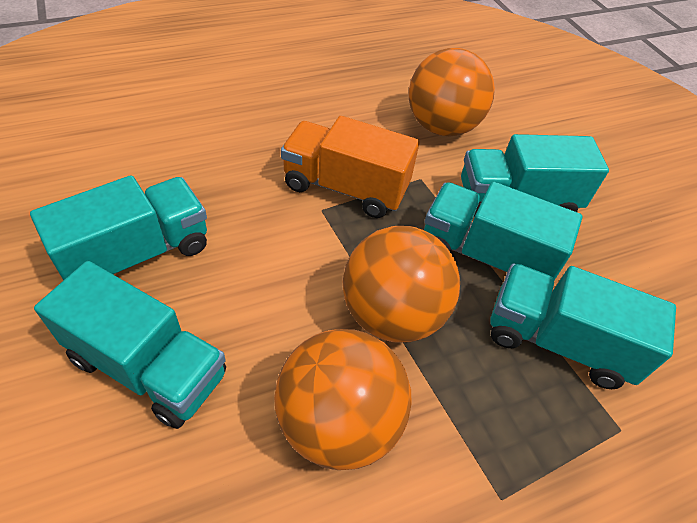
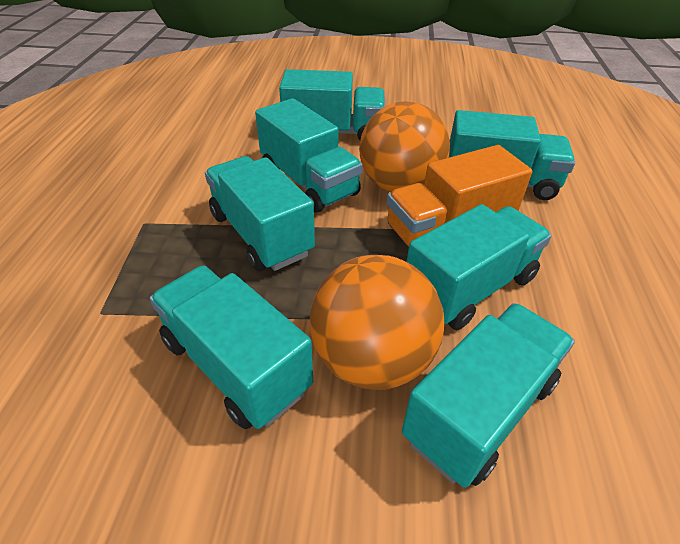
orange ball: 3 -> 2
turquoise truck: 5 -> 7

